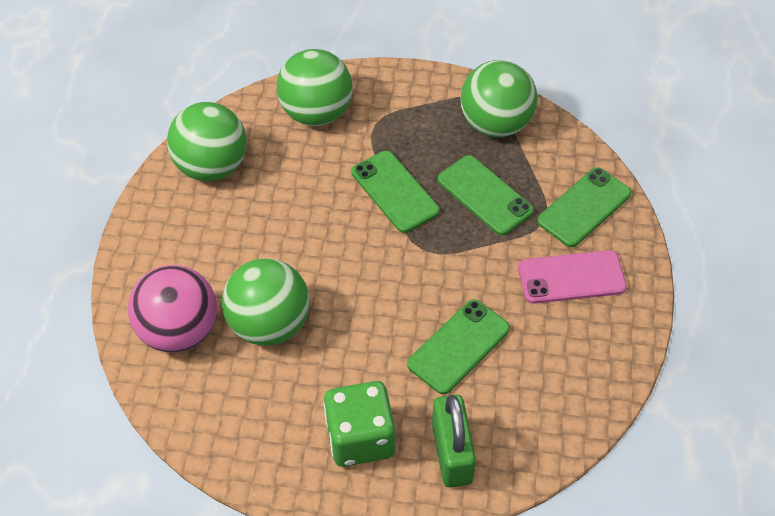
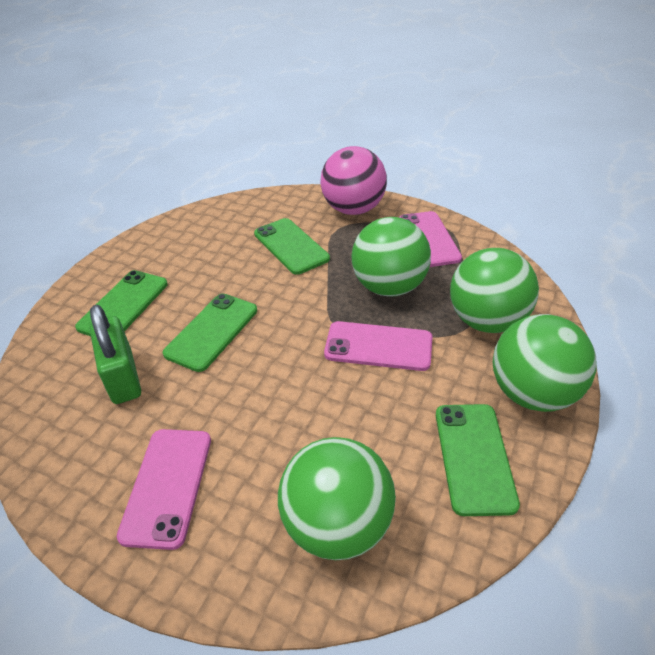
green dice: 1 -> 0
pink phone: 1 -> 3

